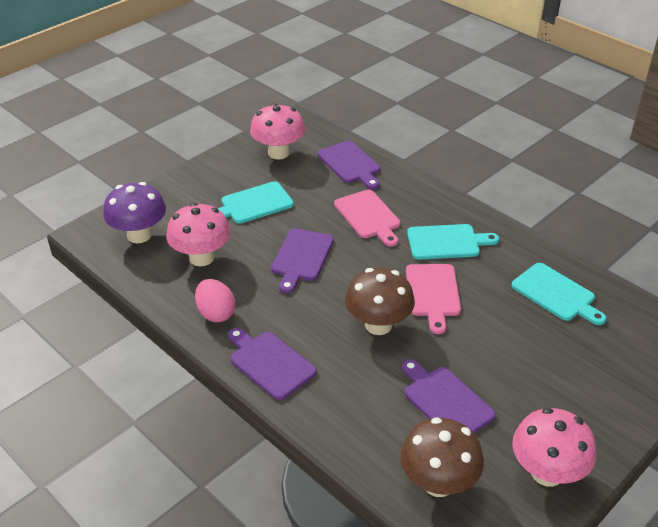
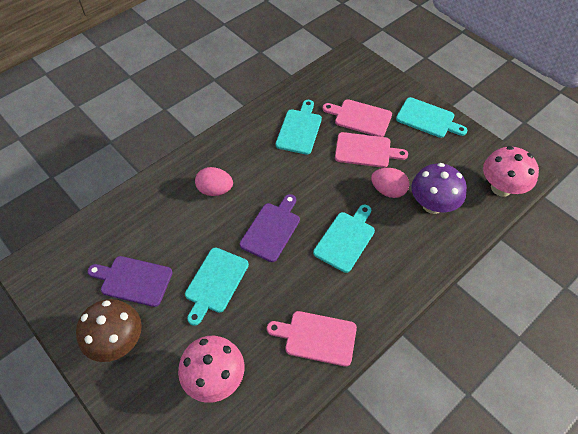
brown mushroom: 2 -> 1
pink cutting board: 2 -> 3
pink egg: 1 -> 2
pink mushroom: 3 -> 2
purple cutting board: 4 -> 2
turquoise cutting board: 3 -> 4

